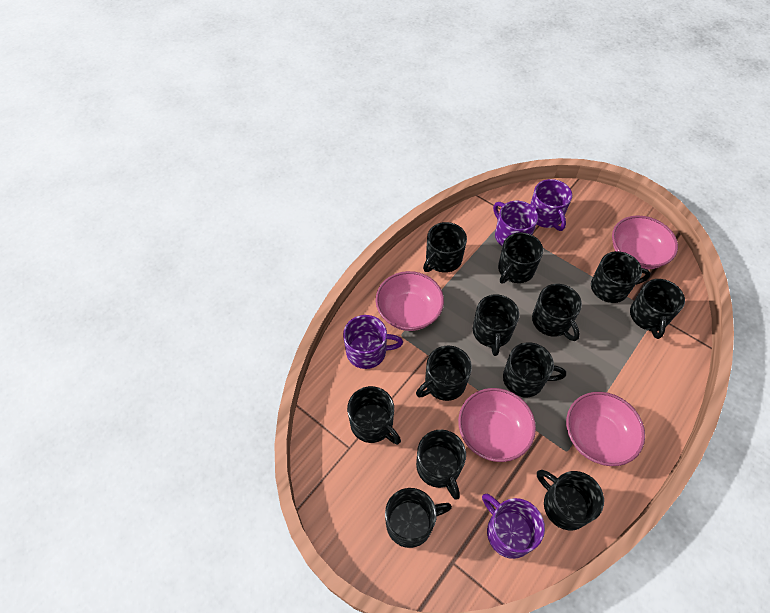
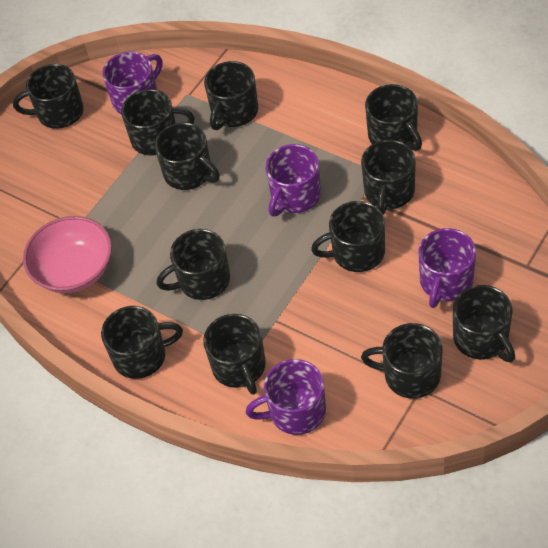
pink bowl: 4 -> 1

